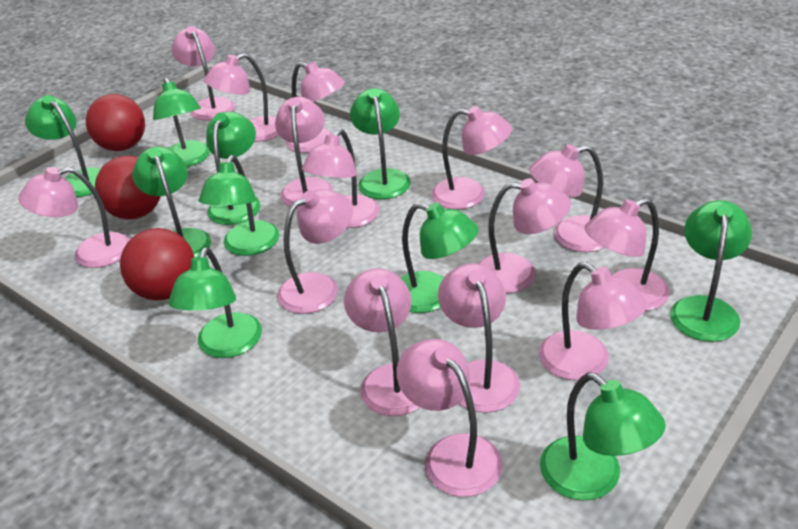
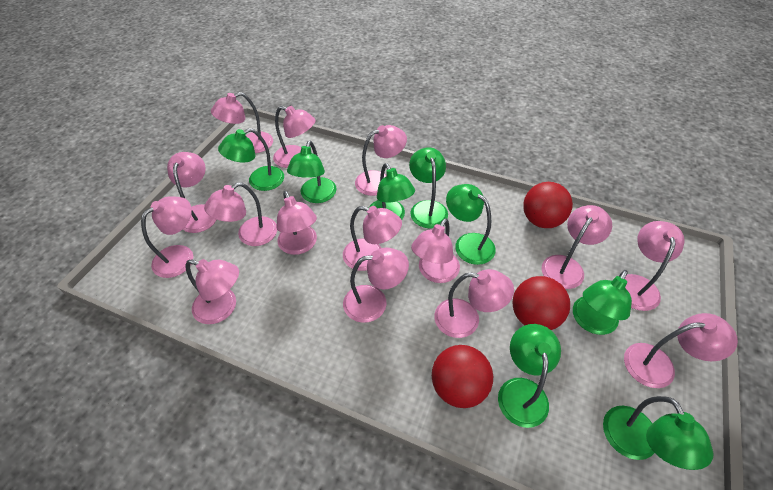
green lamp: 10 -> 8

